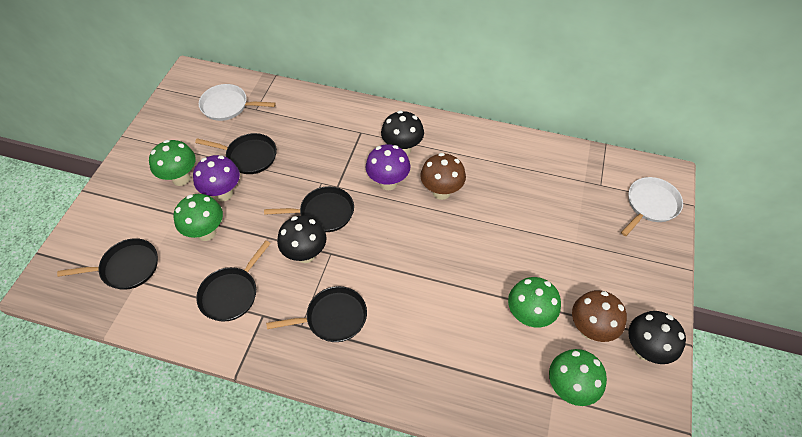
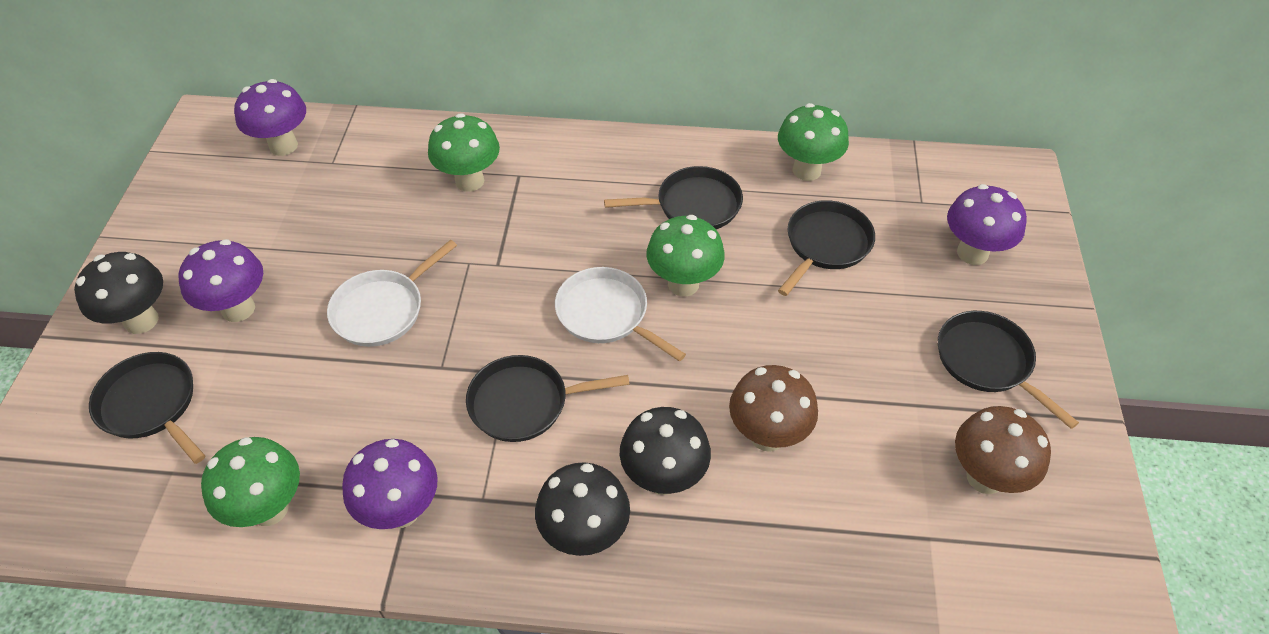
purple mushroom: 2 -> 4

